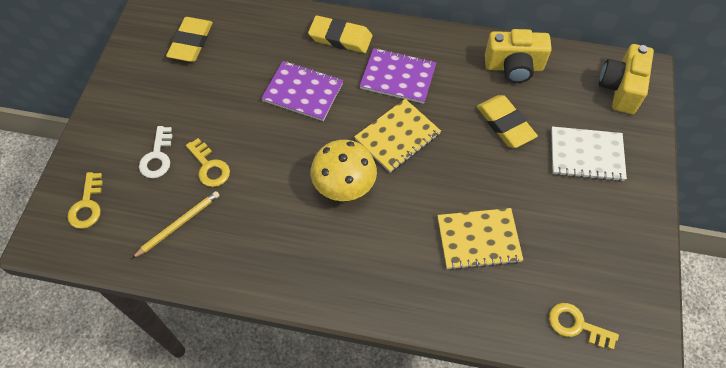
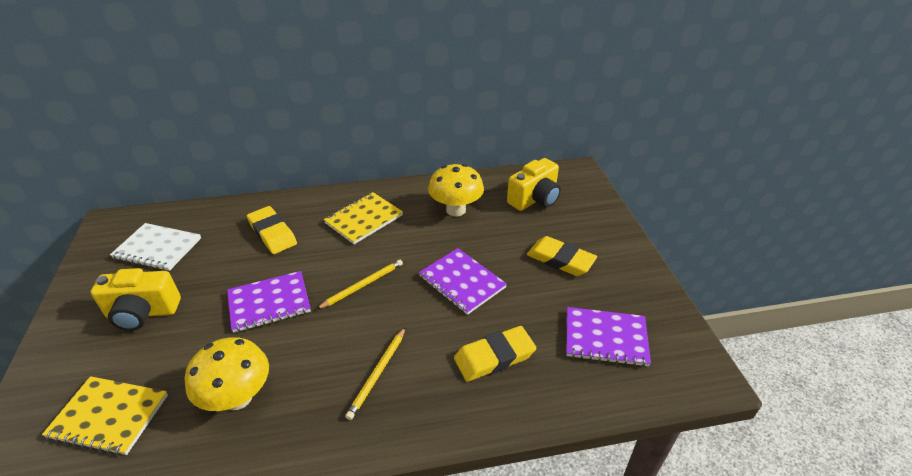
purple notebook: 2 -> 3
white key: 1 -> 0
yellow key: 3 -> 0
yellow mushroom: 1 -> 2
yellow pencil: 1 -> 2

